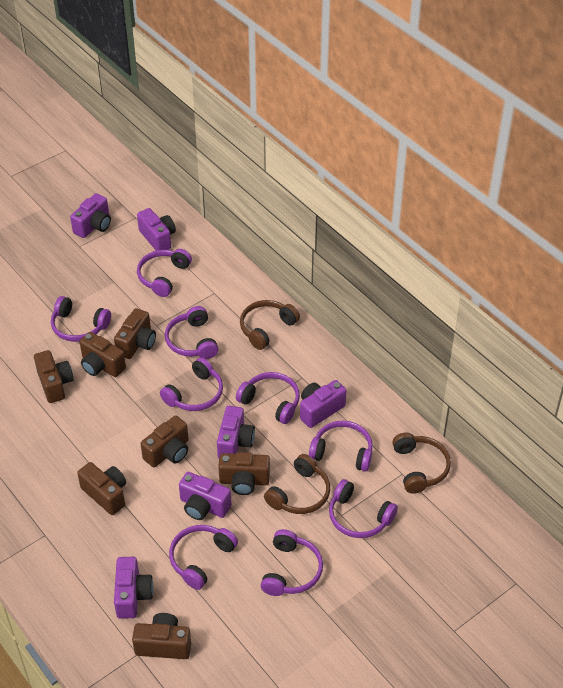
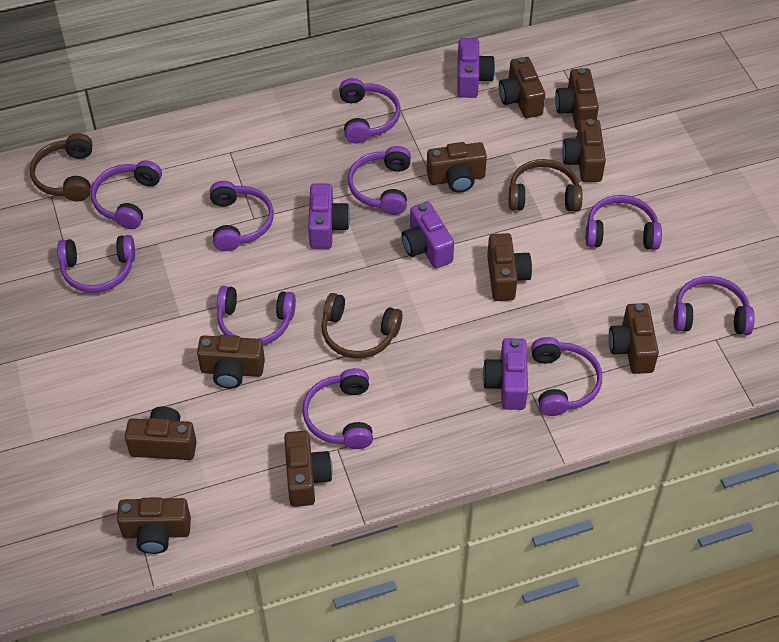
brown camera: 7 -> 10
purple camera: 6 -> 4
purple headphones: 9 -> 10

